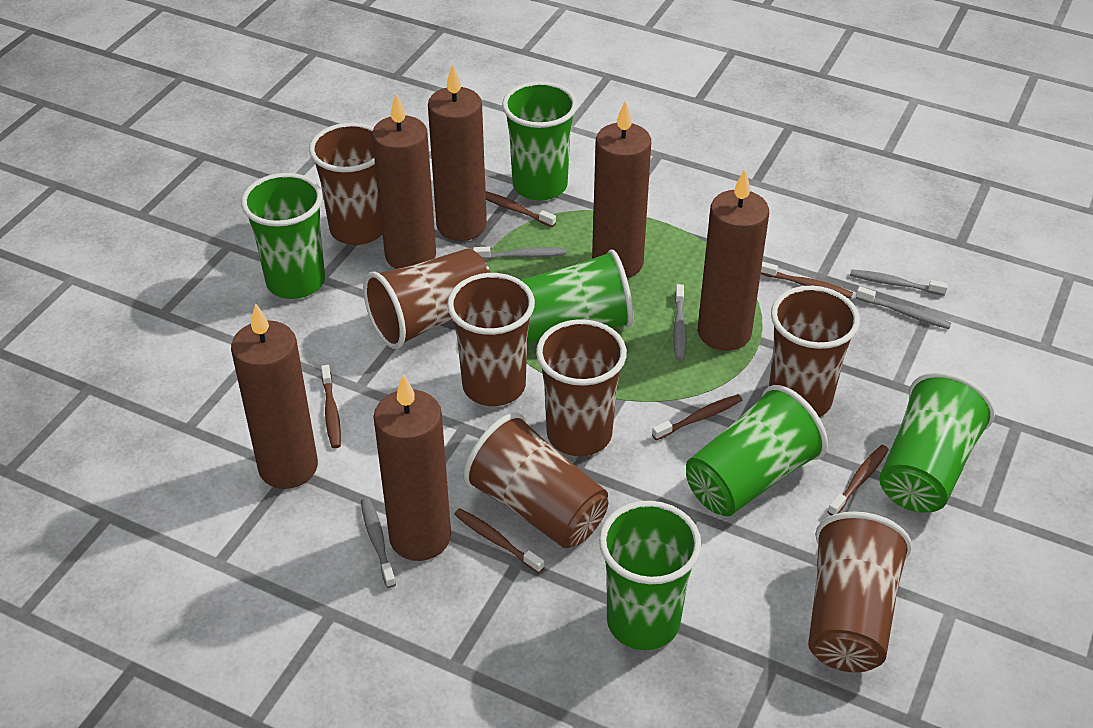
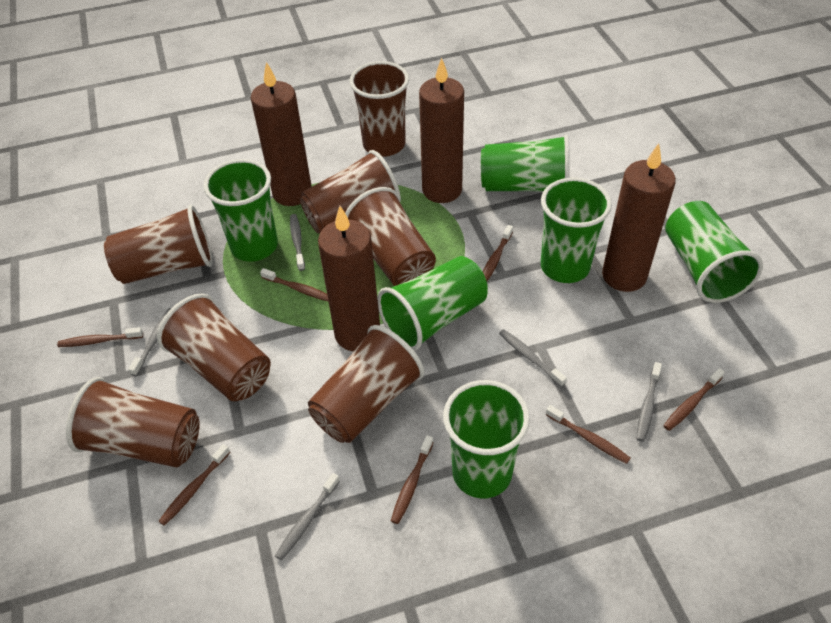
brown candle: 6 -> 4
brown toothbrush: 6 -> 7

